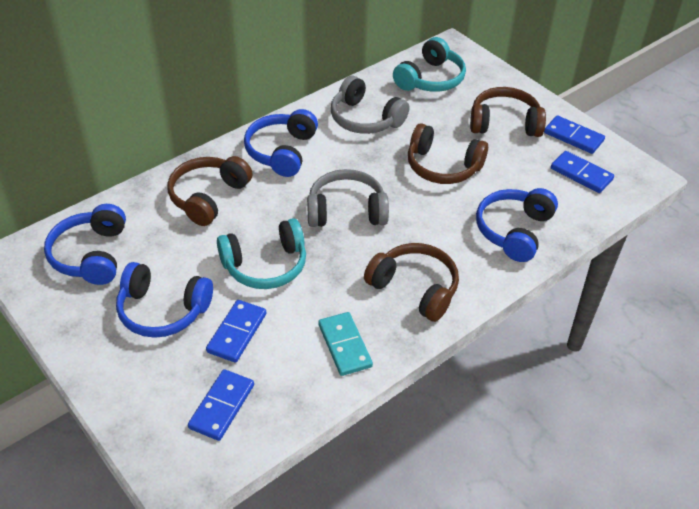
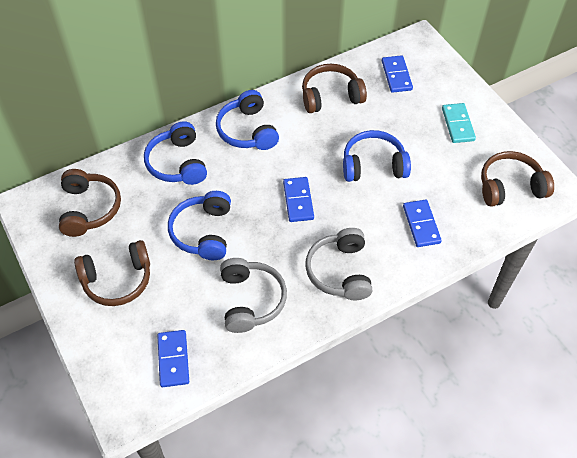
turquoise headphones: 2 -> 0

